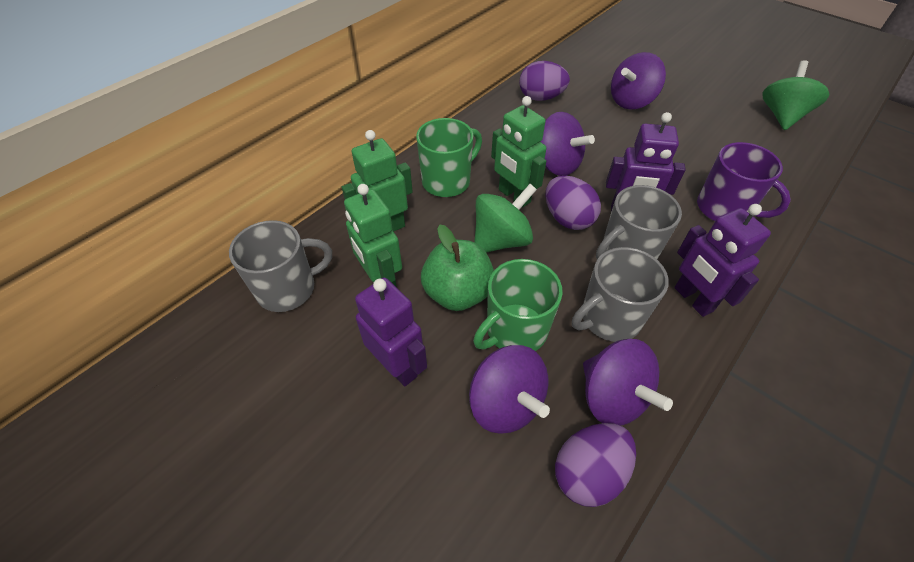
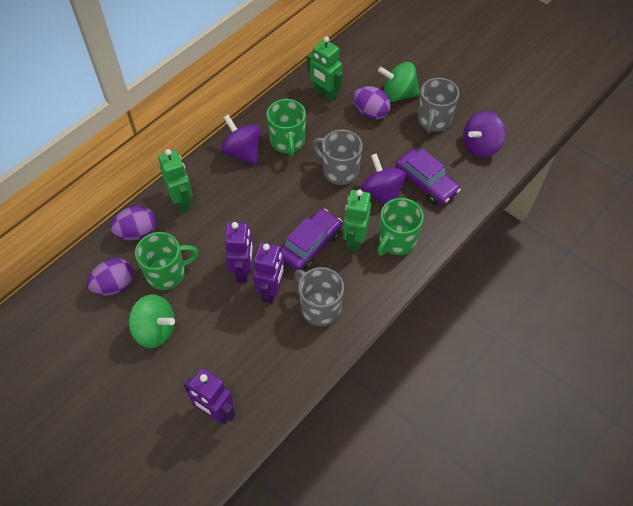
green apple: 1 -> 0
green mug: 2 -> 3
purple car: 0 -> 2
purple mug: 1 -> 0
purple spinning top: 4 -> 3

